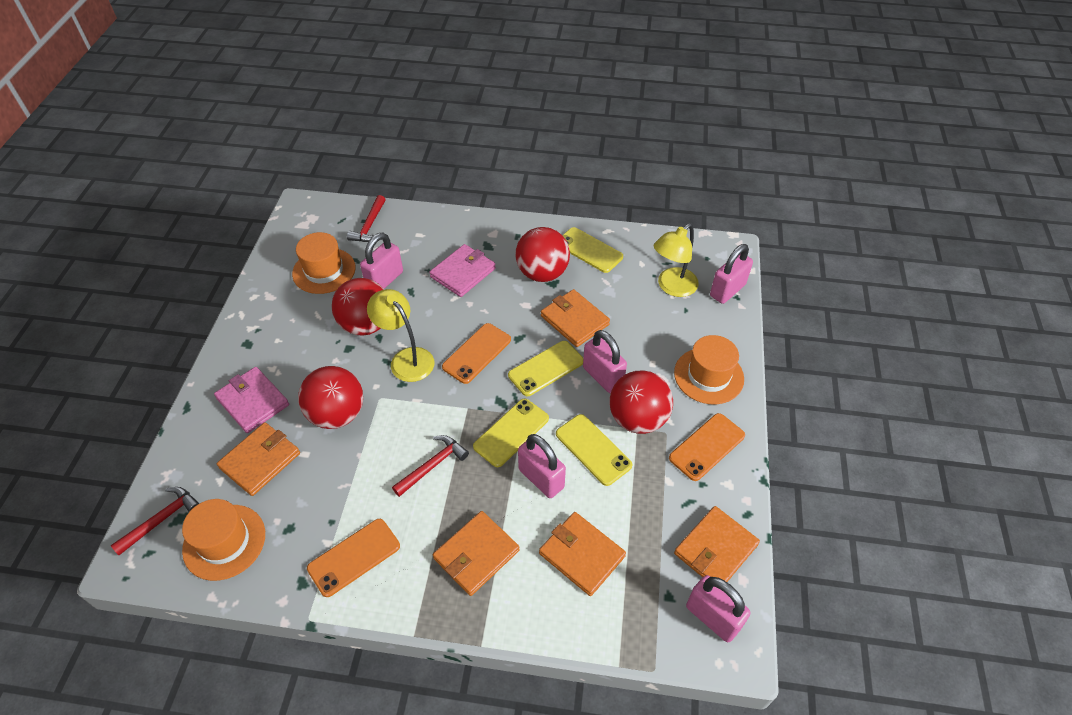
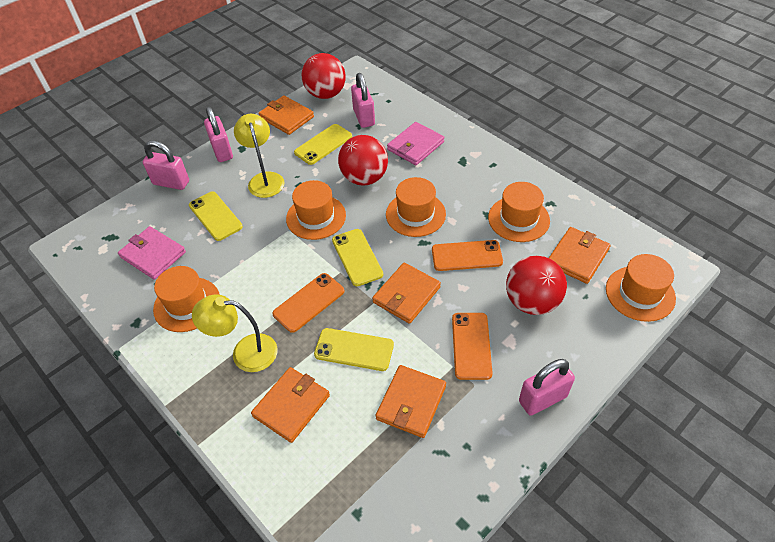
orange hat: 3 -> 5
pink padlock: 5 -> 4
red ball: 4 -> 3
red hammer: 3 -> 0

